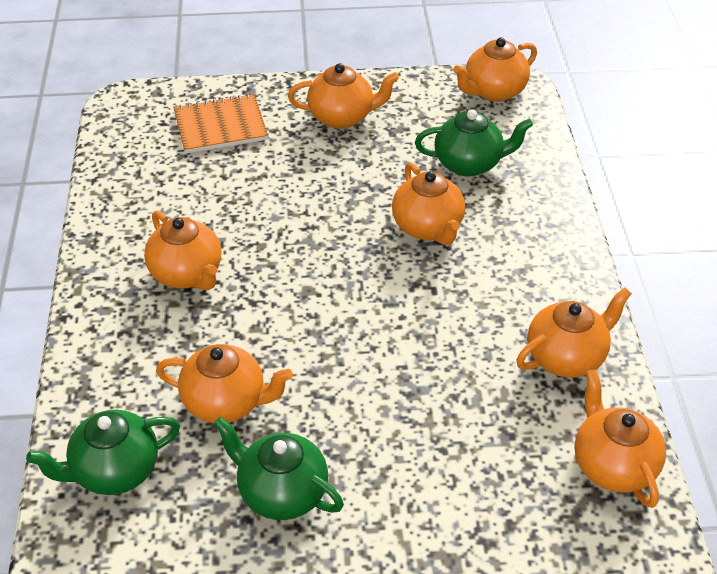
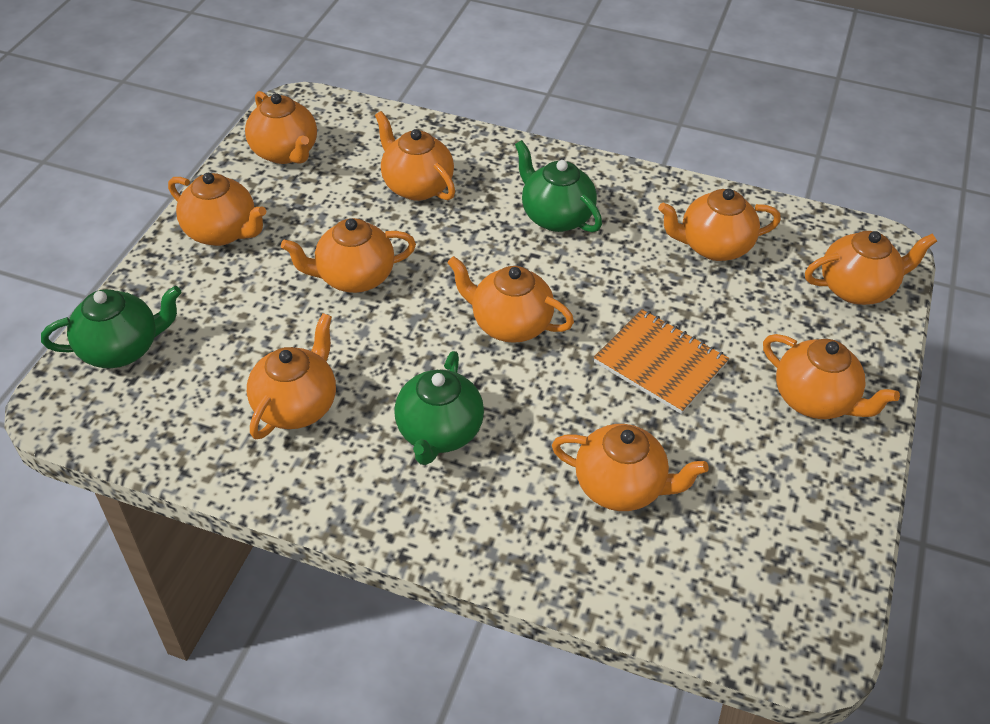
orange teapot: 7 -> 10

